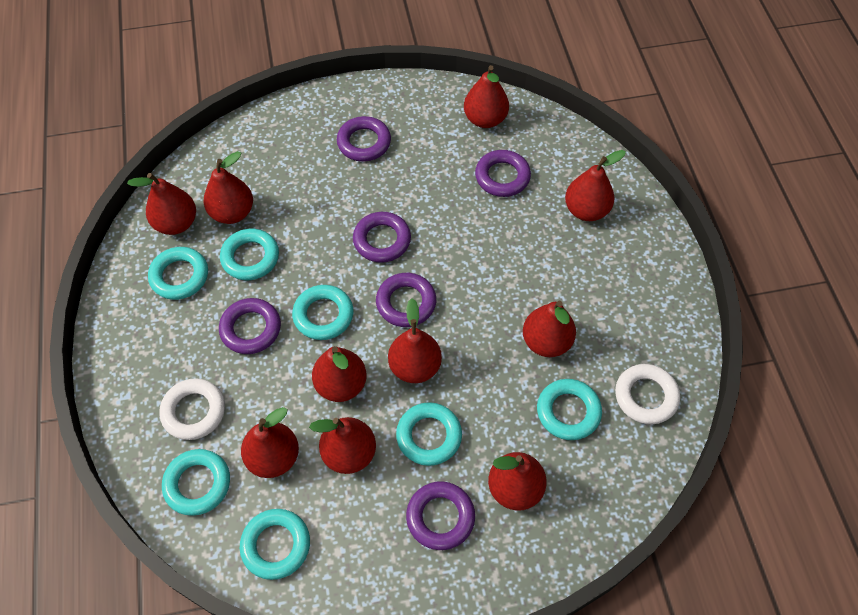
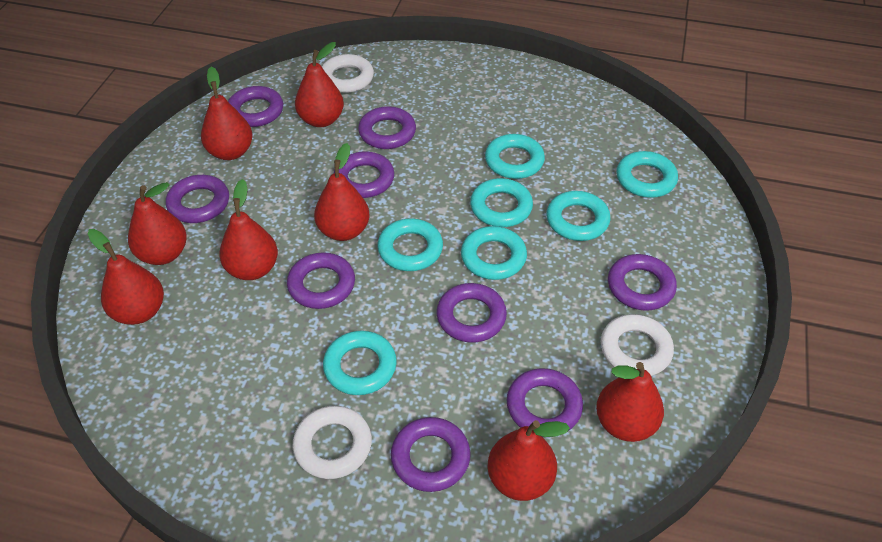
purple ring: 6 -> 9
red pear: 10 -> 8
white ring: 2 -> 3

